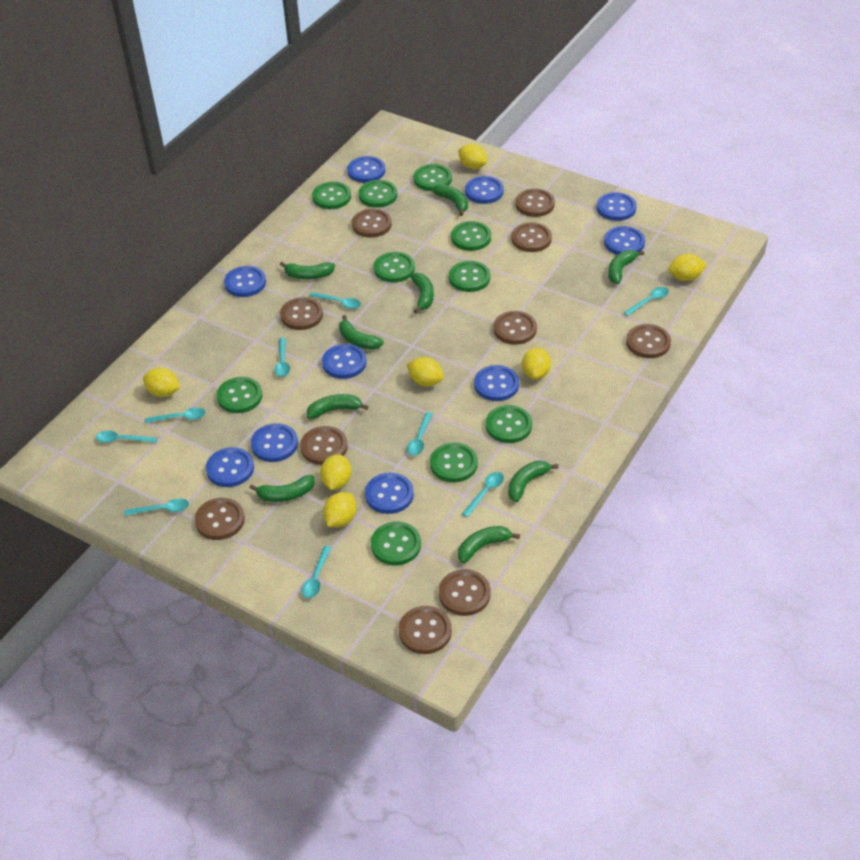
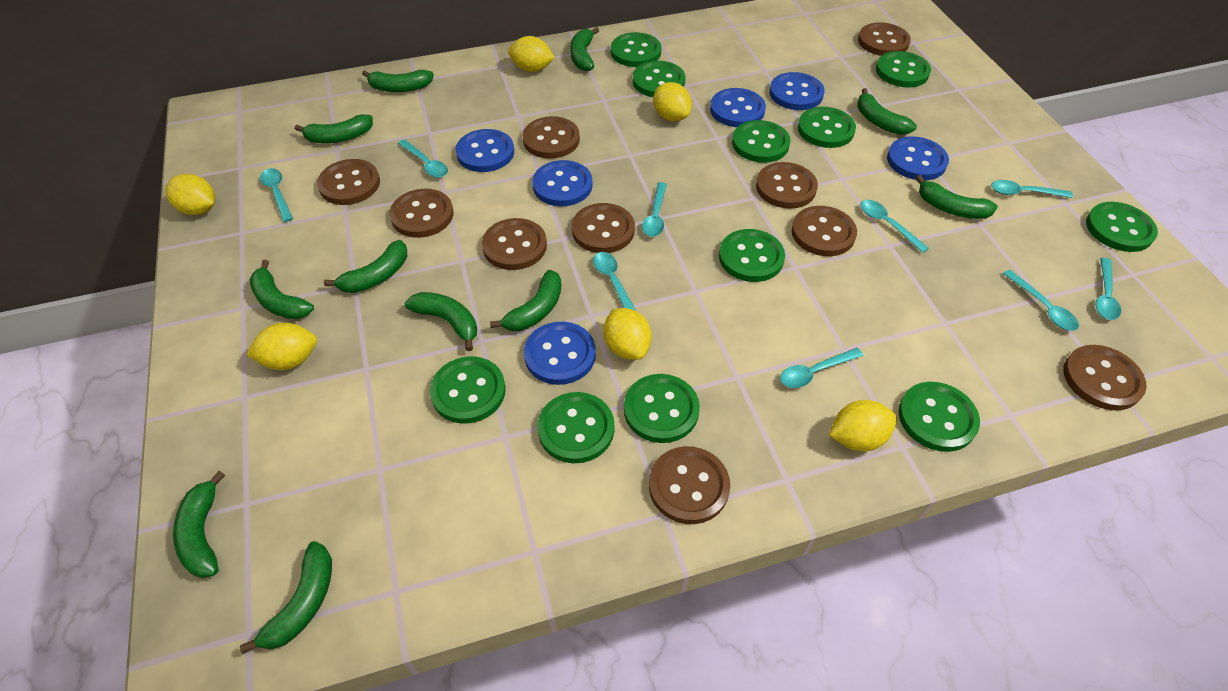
blue button: 10 -> 6
green banana: 9 -> 11
green button: 10 -> 11
yellow lemon: 7 -> 6

